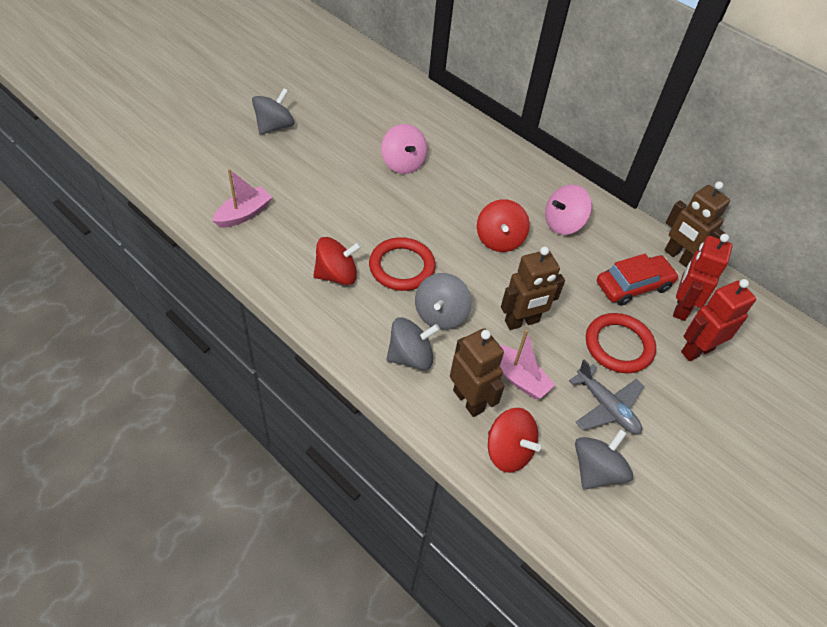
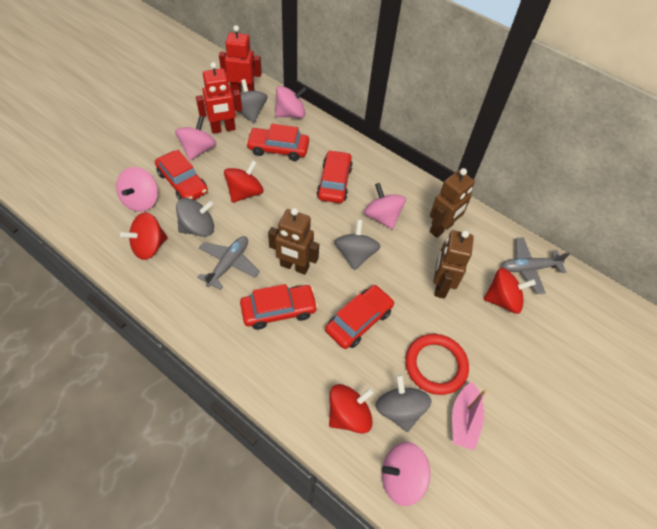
grey plane: 1 -> 2
pink boat: 2 -> 1
pink spinning top: 2 -> 5
red car: 1 -> 5
red ring: 2 -> 1
red spinning top: 3 -> 4

